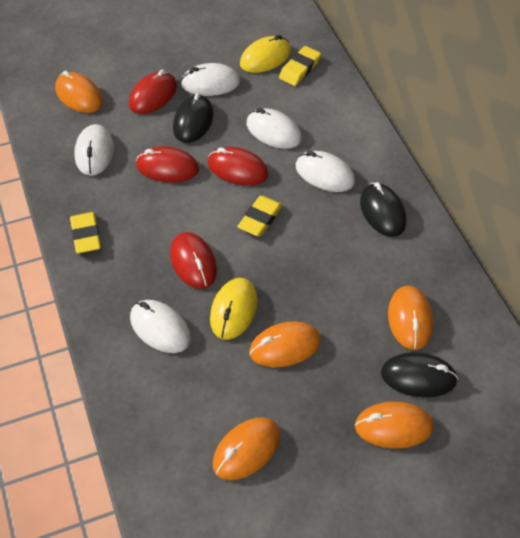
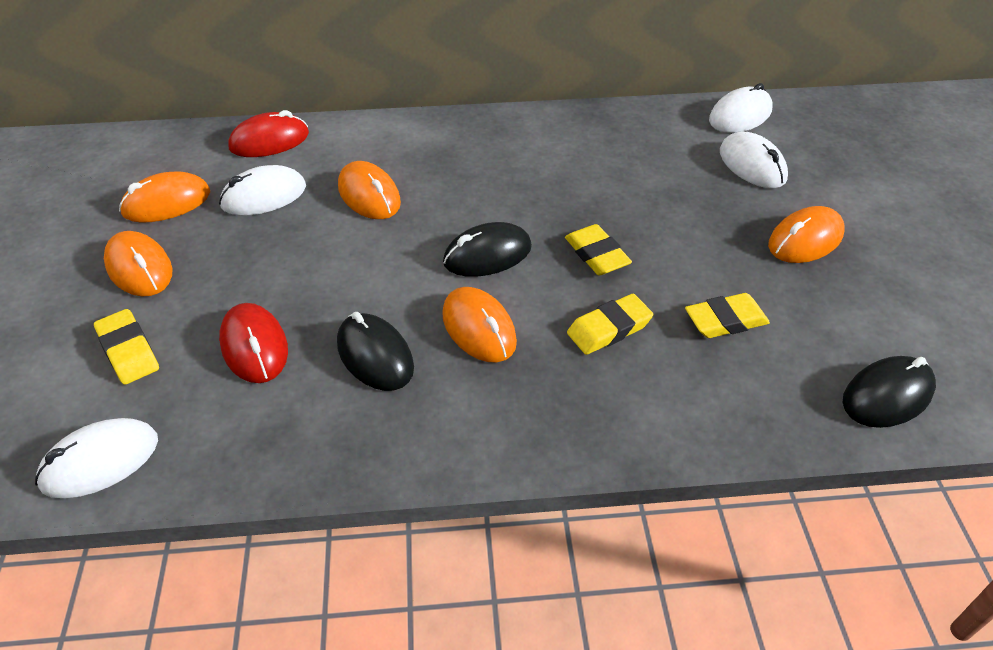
red mouse: 4 -> 2
white mouse: 5 -> 4
yellow eraser: 3 -> 4
yellow mouse: 2 -> 0

